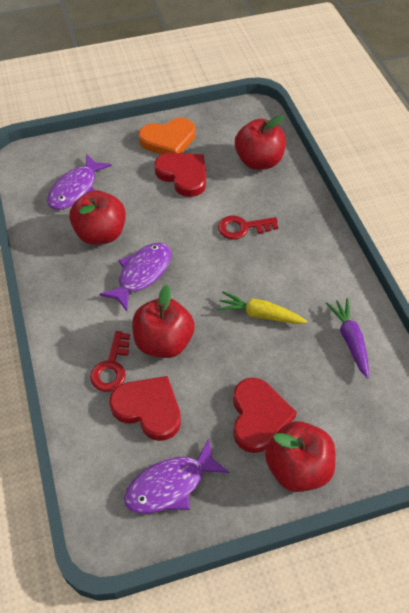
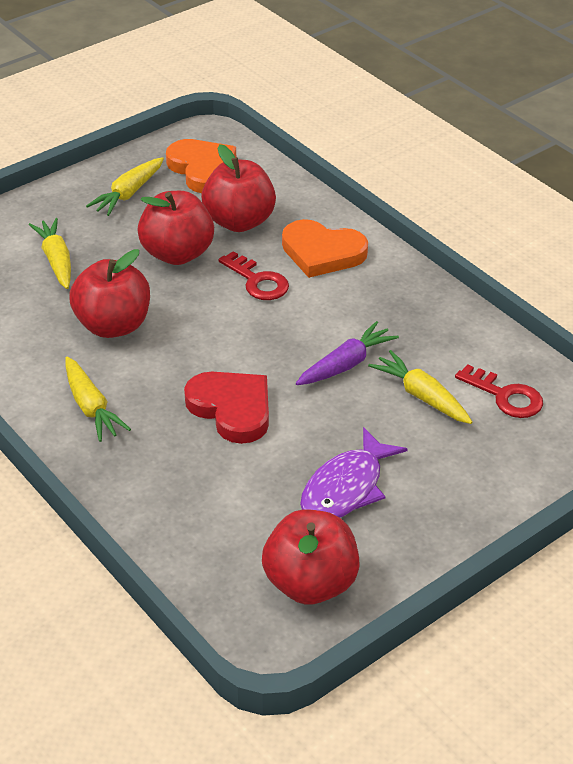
orange heart: 1 -> 2
purple fish: 3 -> 1
red heart: 3 -> 1
yellow carrot: 1 -> 4

